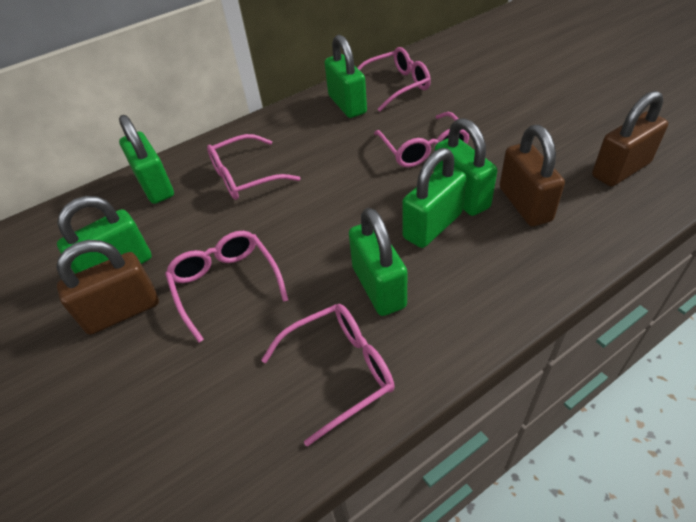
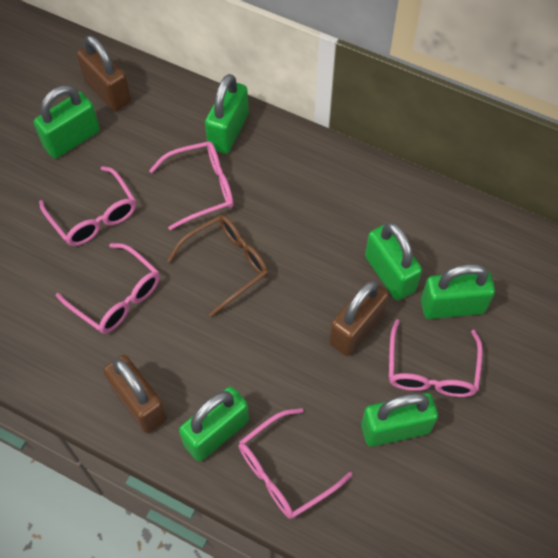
brown glasses: 0 -> 1

